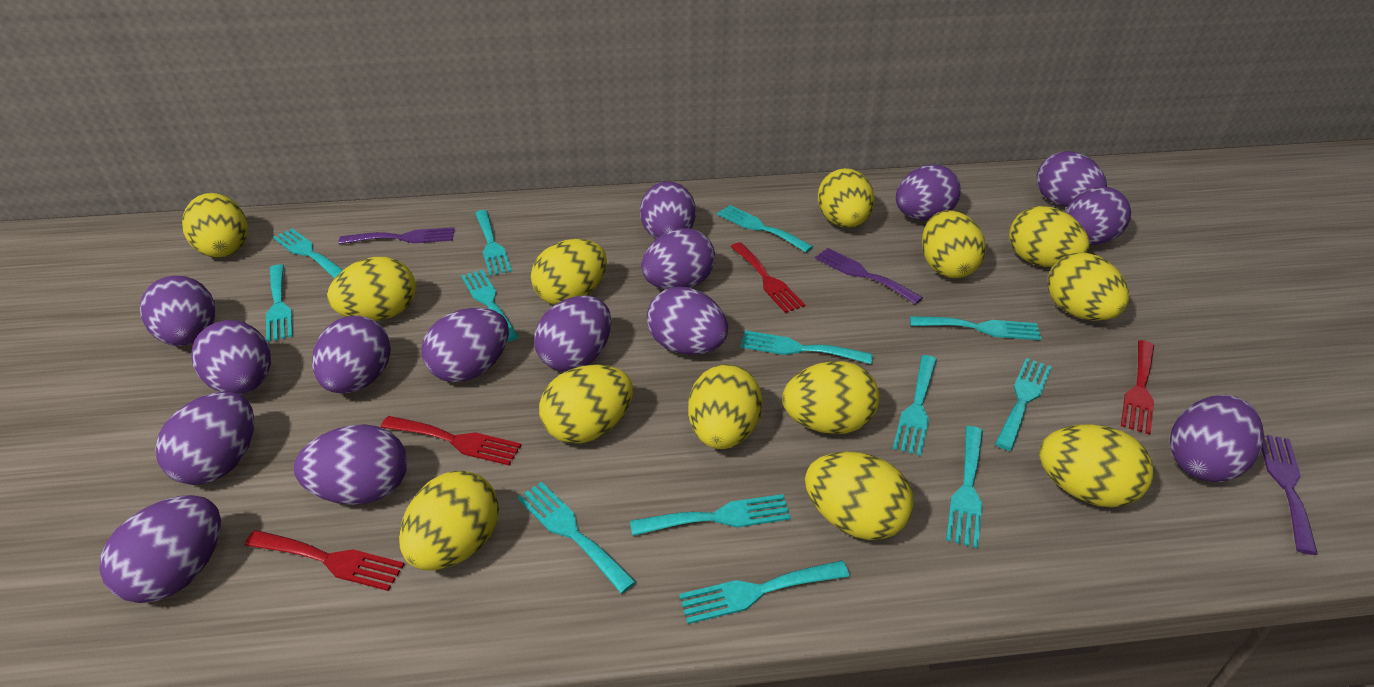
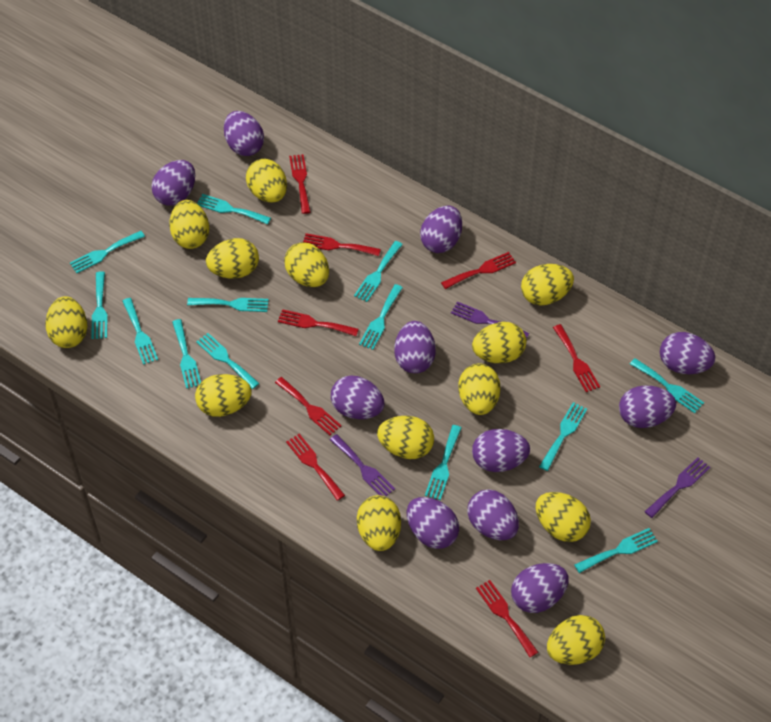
purple egg: 15 -> 11
red fork: 4 -> 8

